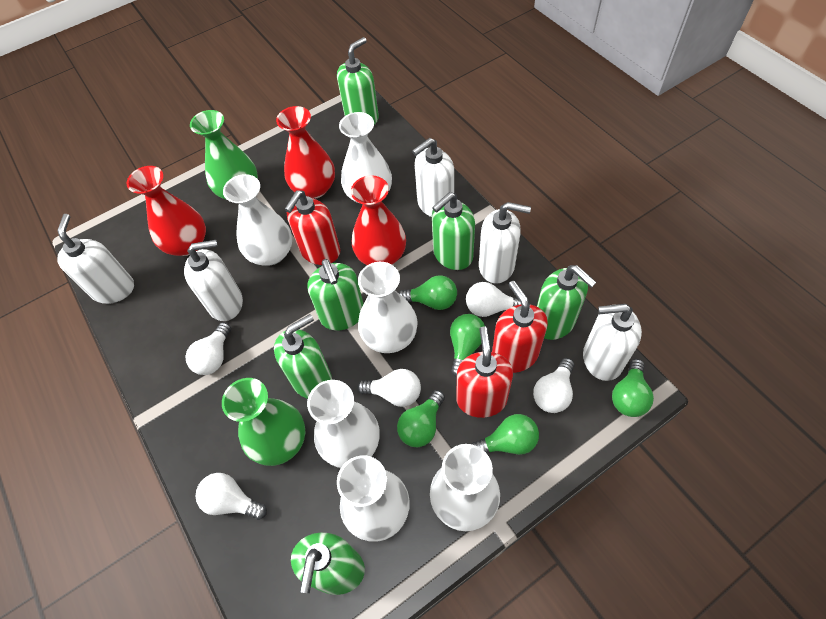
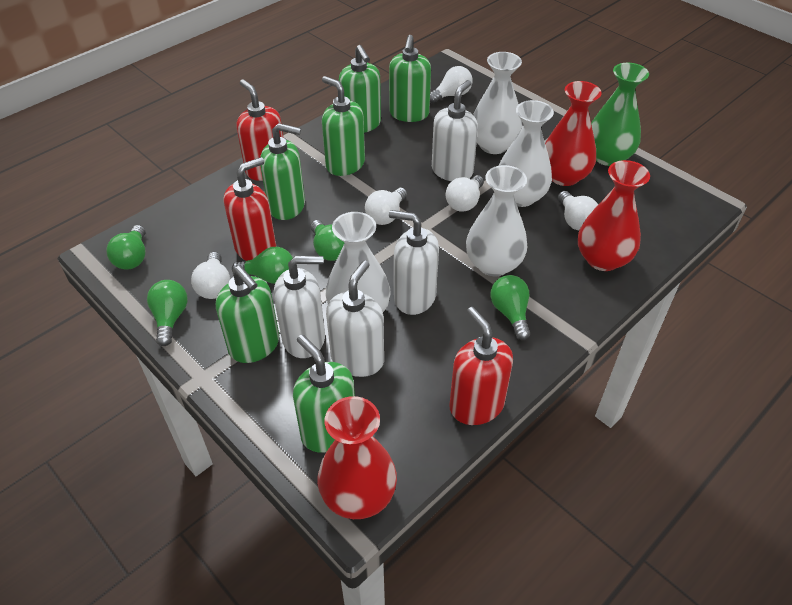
green vase: 2 -> 1
white soap dispenser: 5 -> 4
white vase: 6 -> 4

